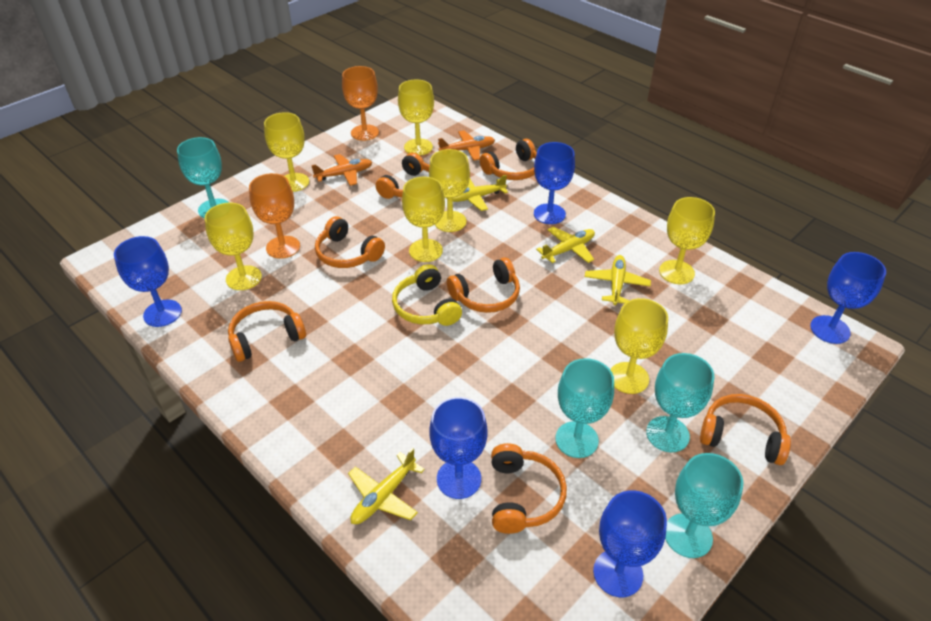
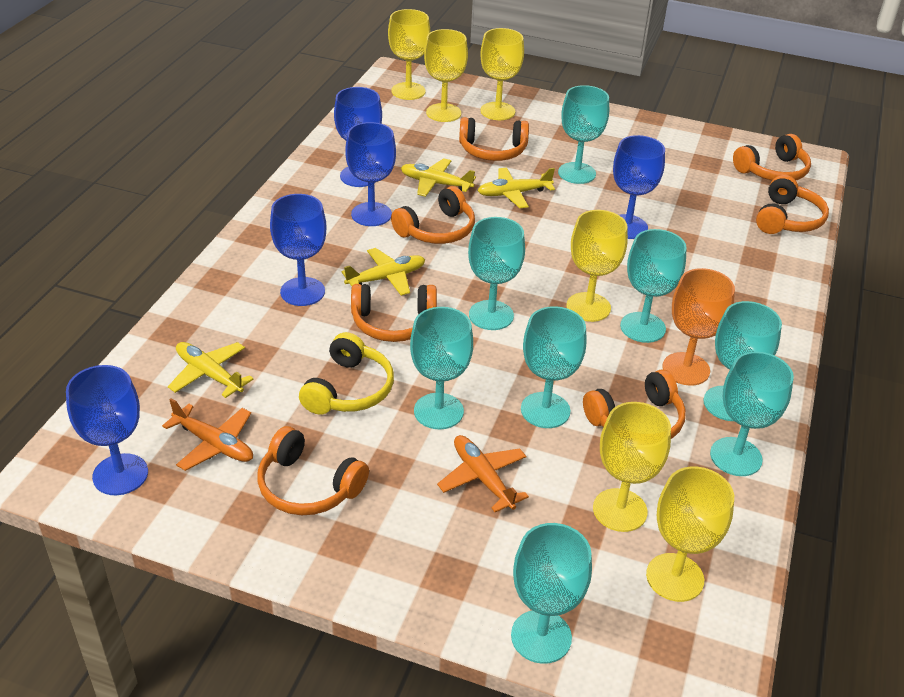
orange goblet: 2 -> 1
turquoise goblet: 4 -> 8
yellow goblet: 7 -> 6

